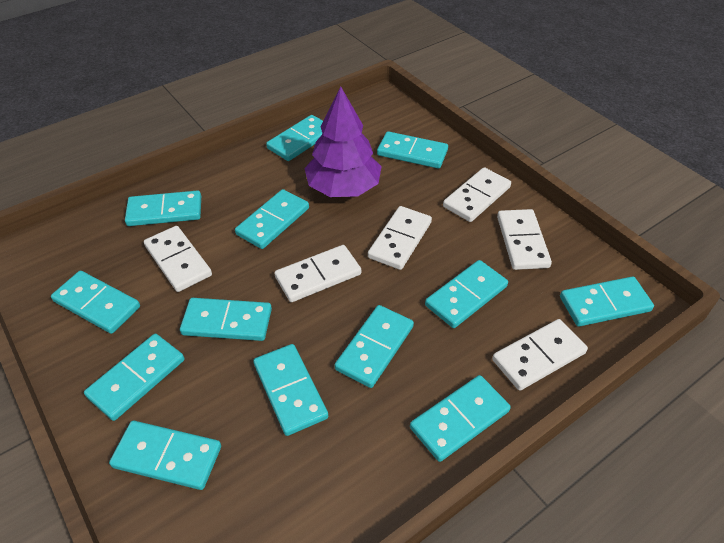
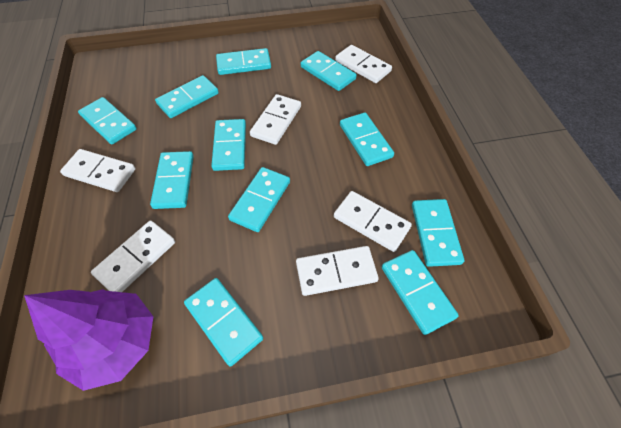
turquoise domino: 13 -> 11

